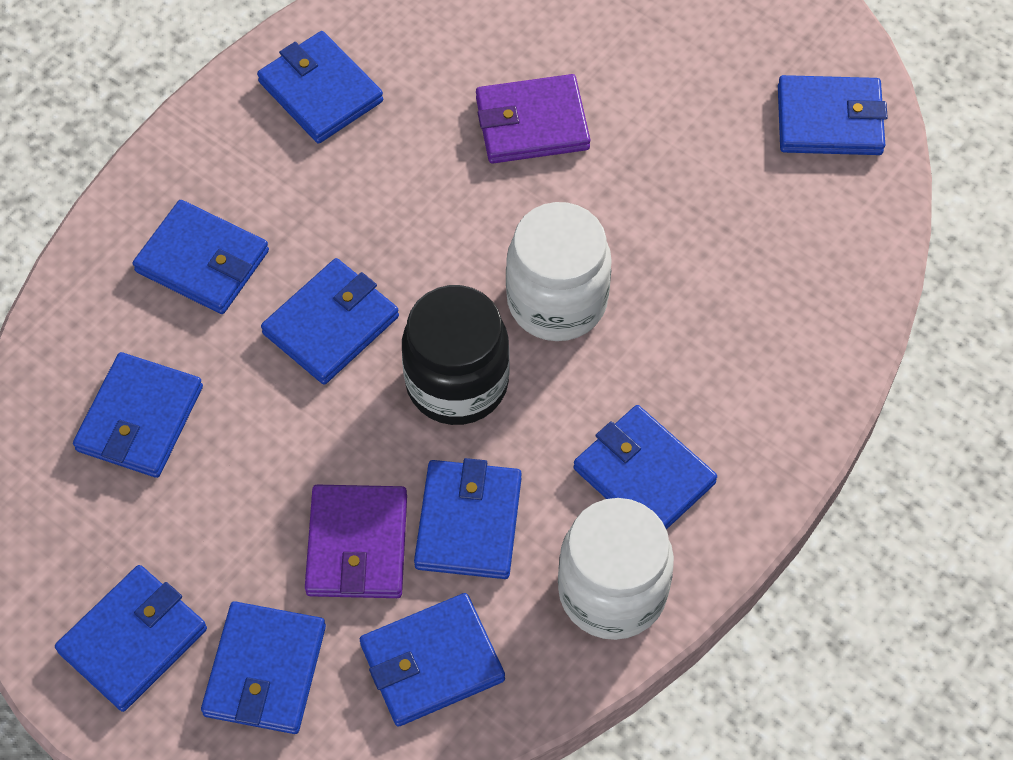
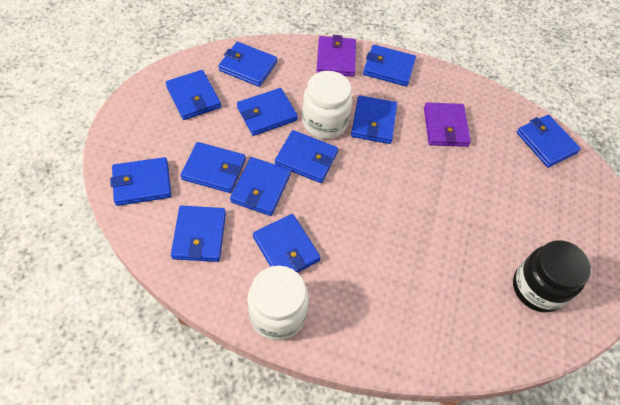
blue wallet: 10 -> 12

